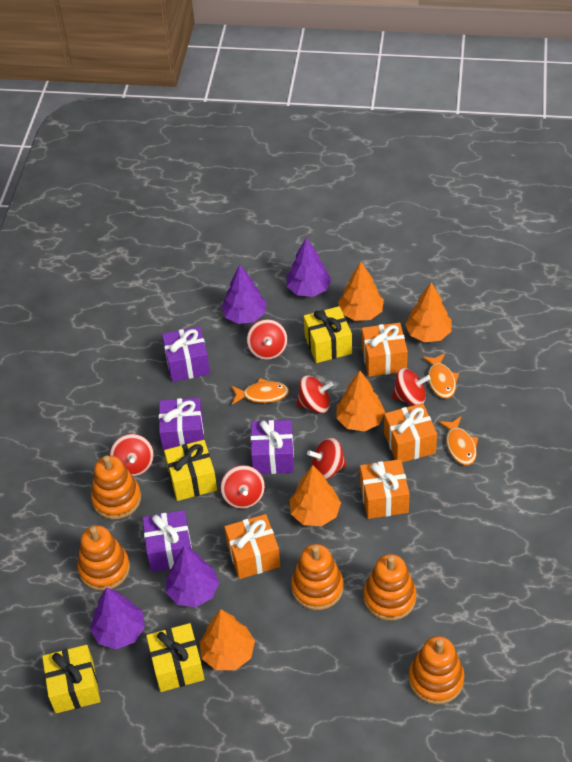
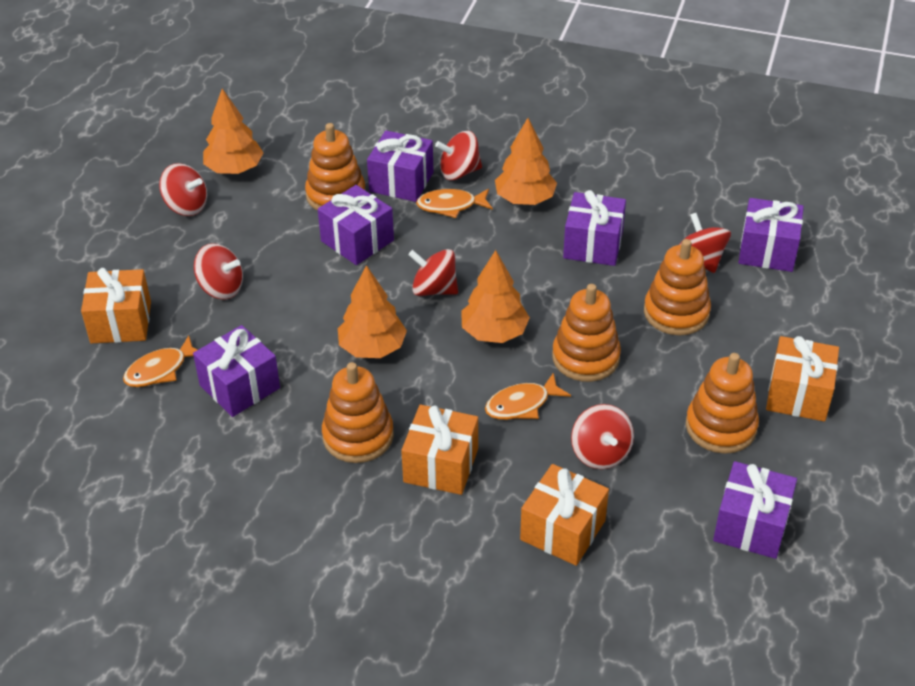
orange tree: 5 -> 4
purple gift: 4 -> 6
purple tree: 4 -> 0
yellow gift: 4 -> 0

